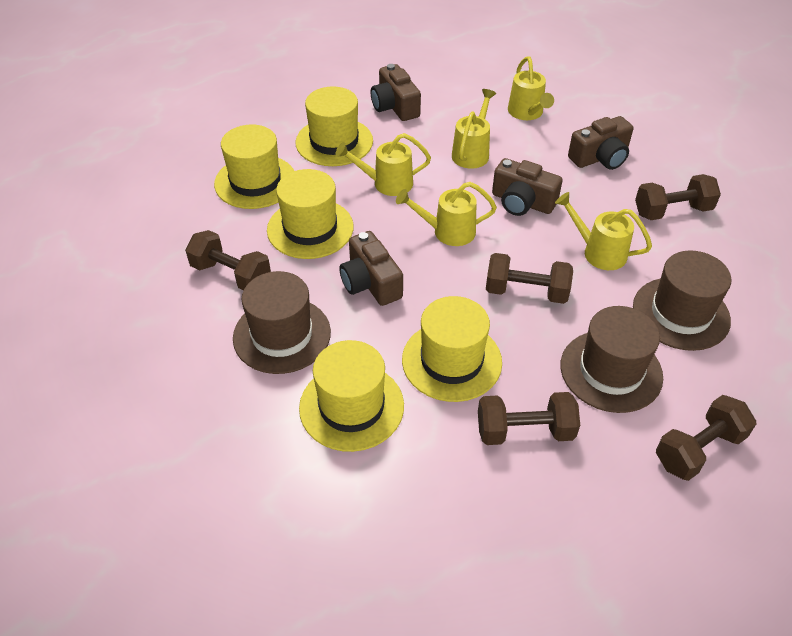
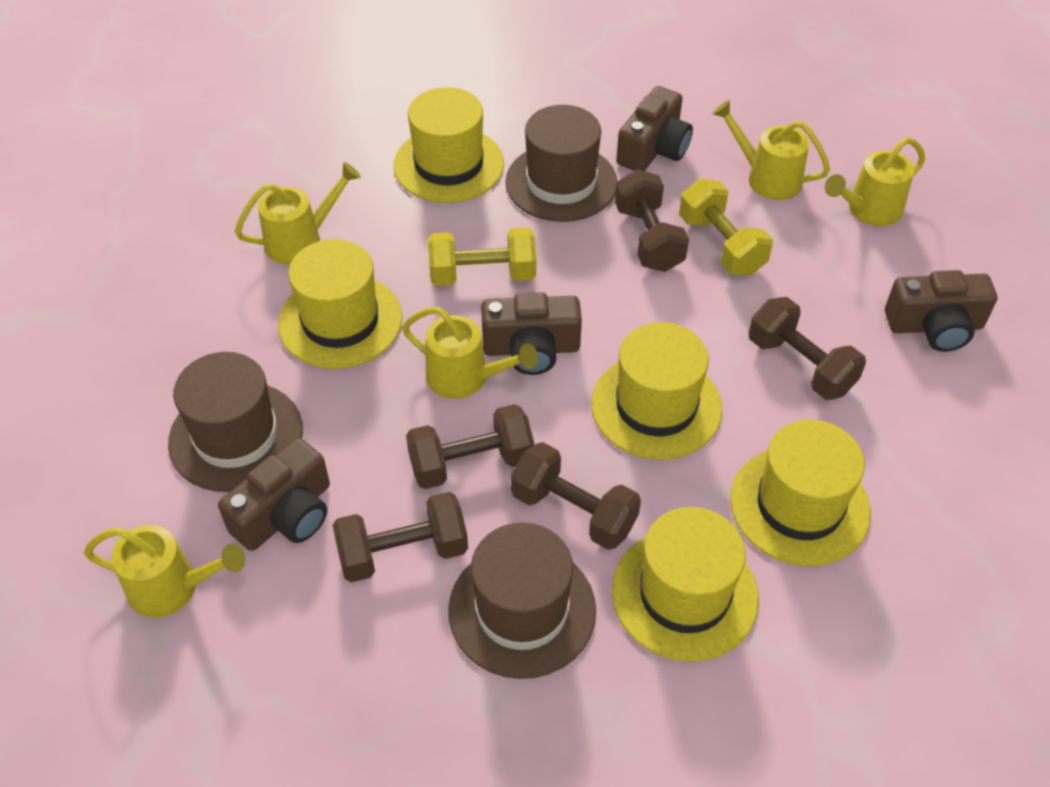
yellow dumbbell: 0 -> 2

